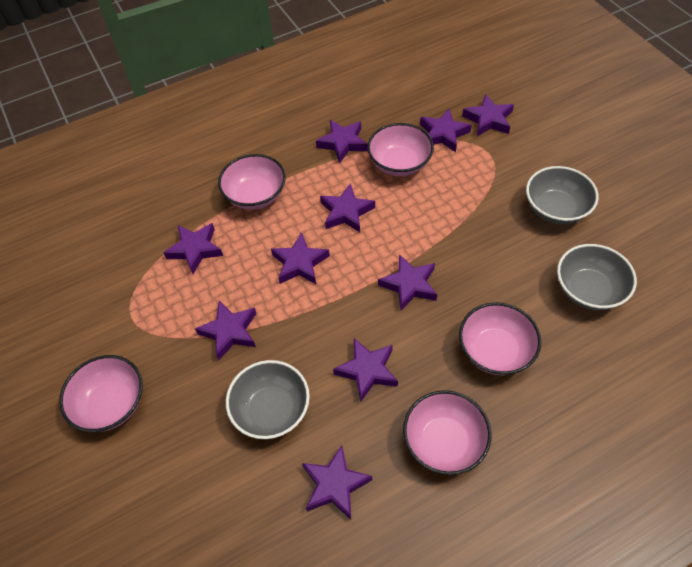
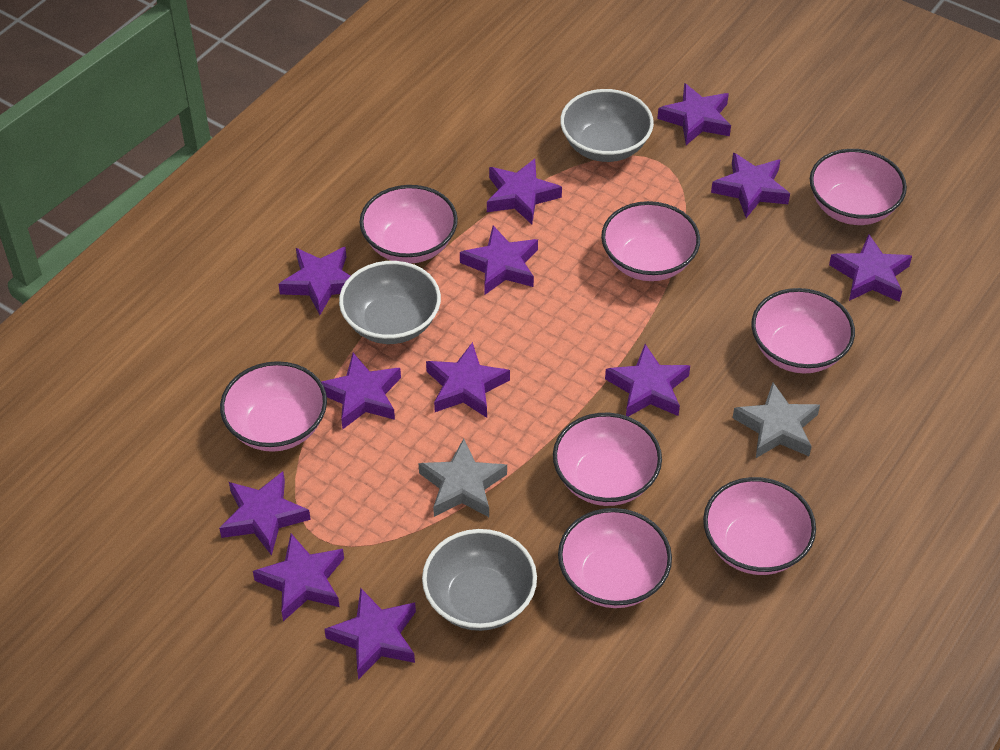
grey star: 0 -> 2
pink bowl: 5 -> 8
purple star: 10 -> 12

